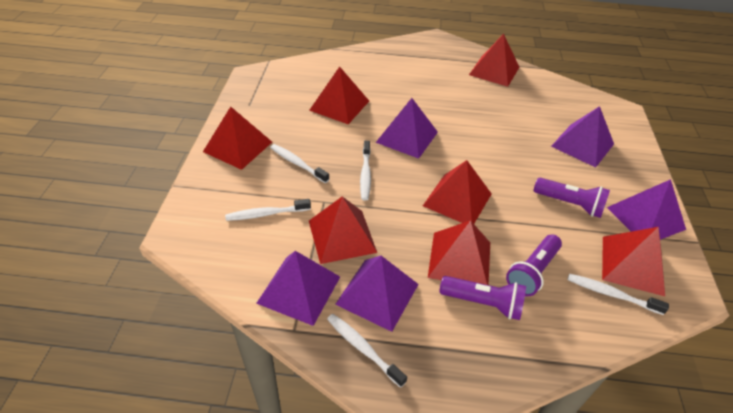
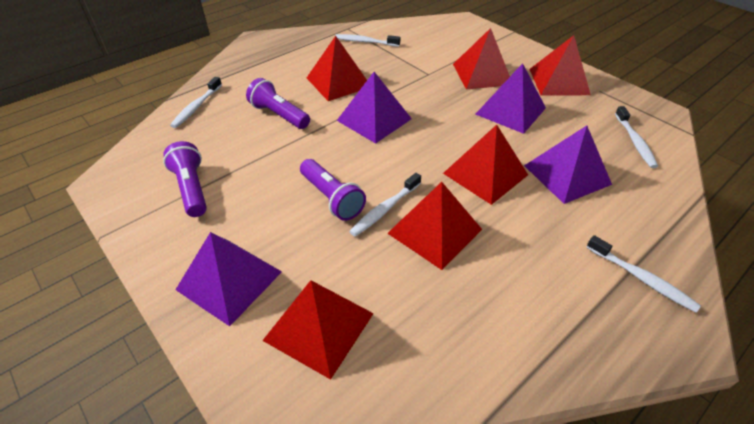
purple pyramid: 5 -> 4
red pyramid: 7 -> 6

